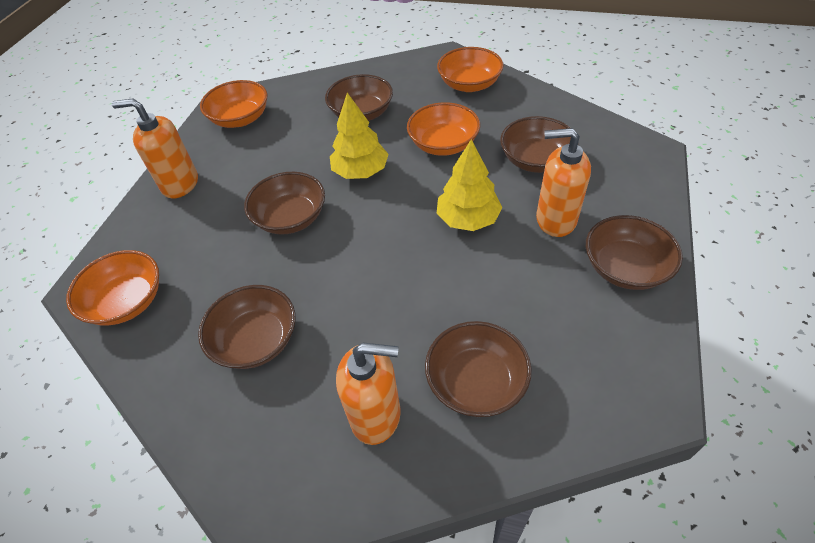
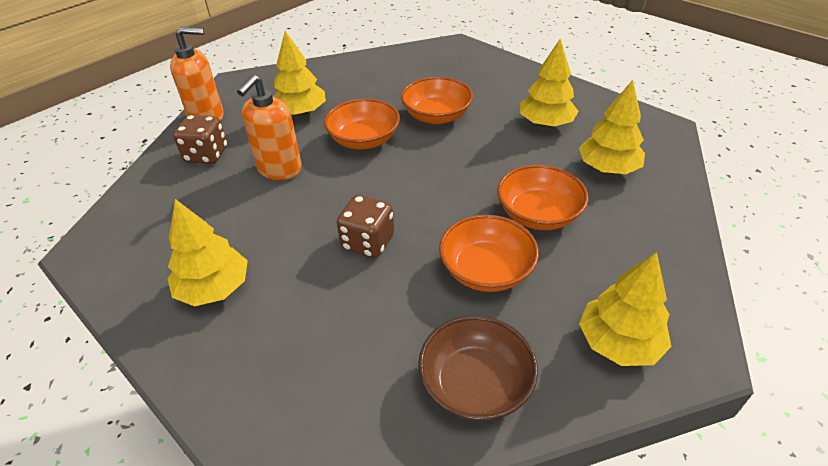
brown bowl: 6 -> 1
brown dice: 0 -> 2
orange soap dispenser: 3 -> 2
yellow tree: 2 -> 5

